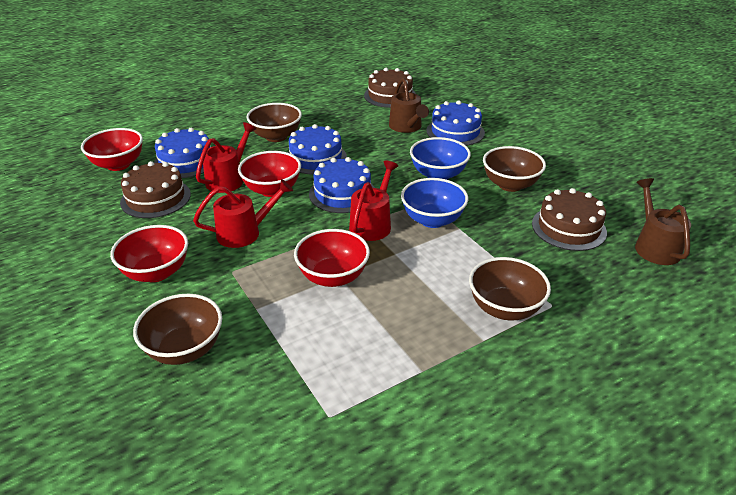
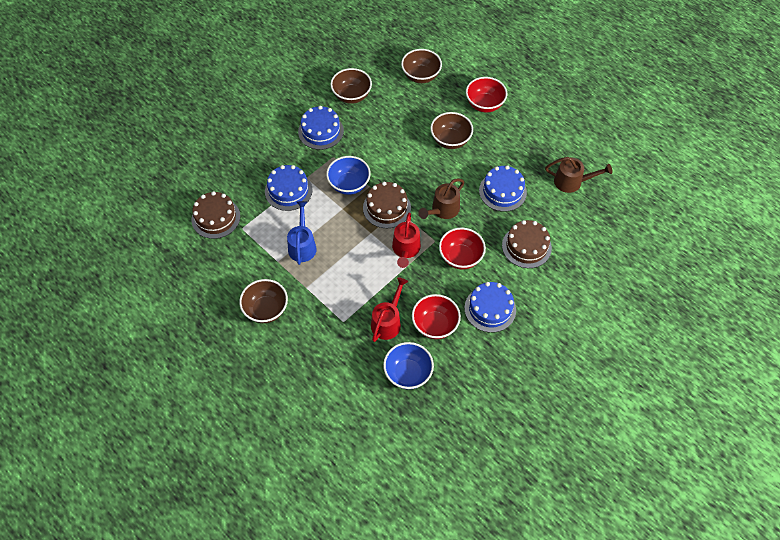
blue watering can: 0 -> 1
red bowl: 4 -> 3
red watering can: 3 -> 2

